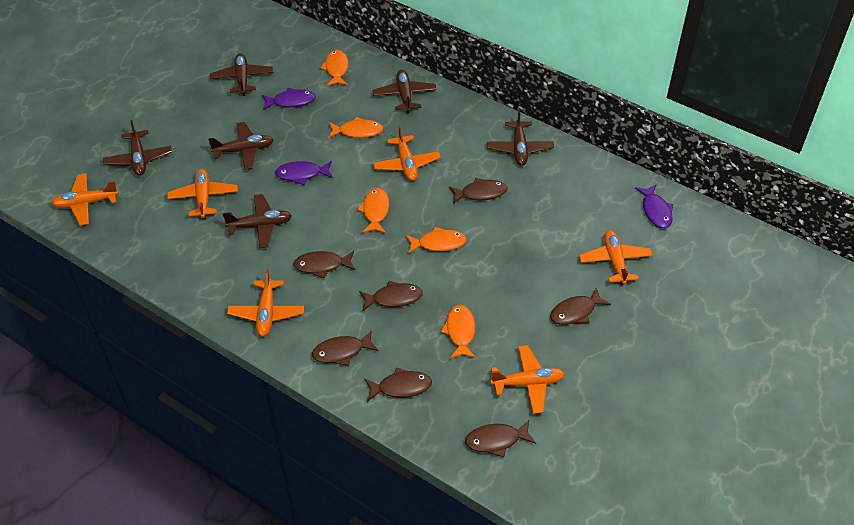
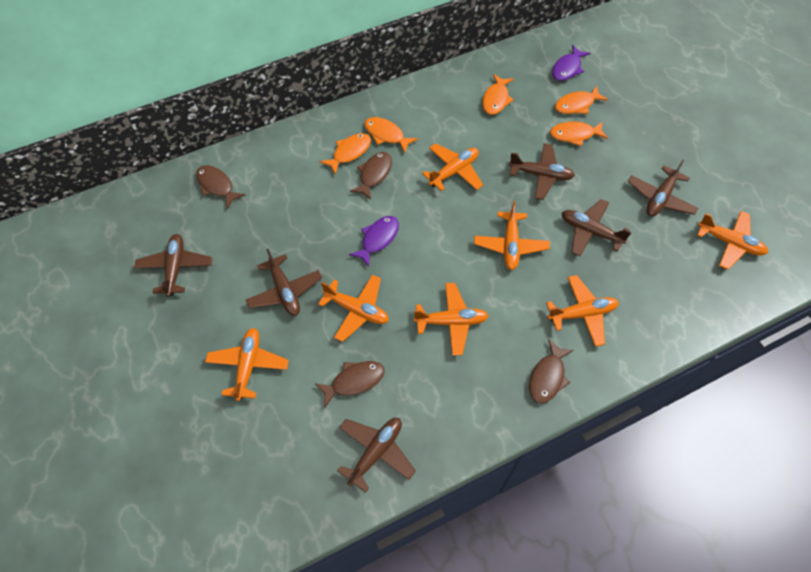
brown fish: 7 -> 4
orange plane: 6 -> 7
purple fish: 3 -> 2

